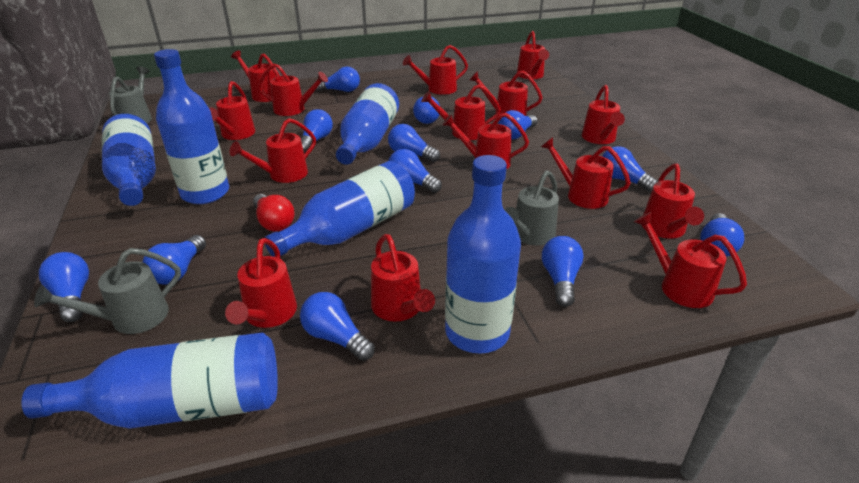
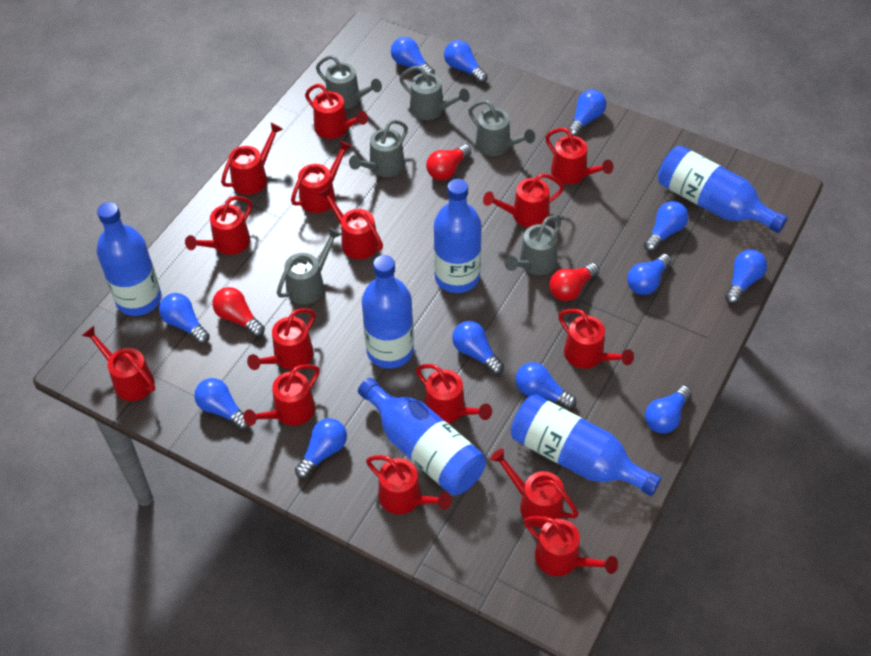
grey watering can: 3 -> 6
red light bulb: 1 -> 3

